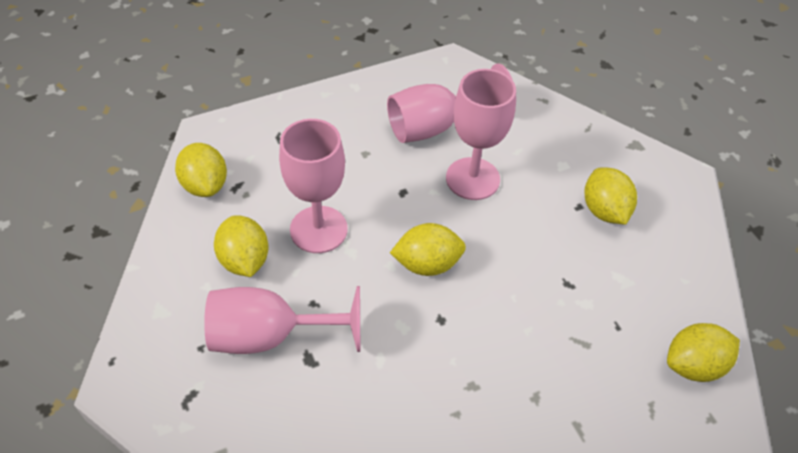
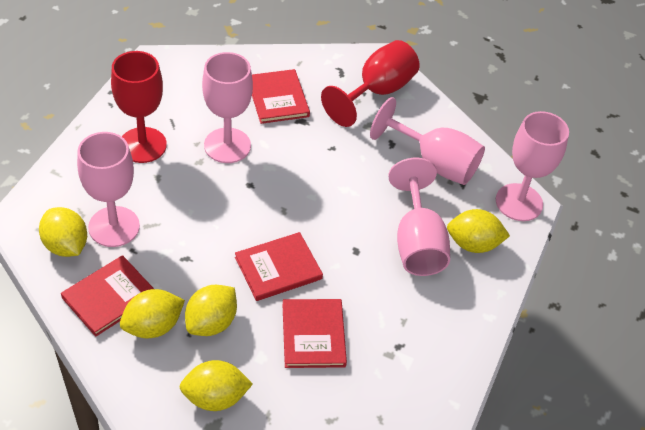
pink goblet: 4 -> 5
red book: 0 -> 4
red goblet: 0 -> 2

